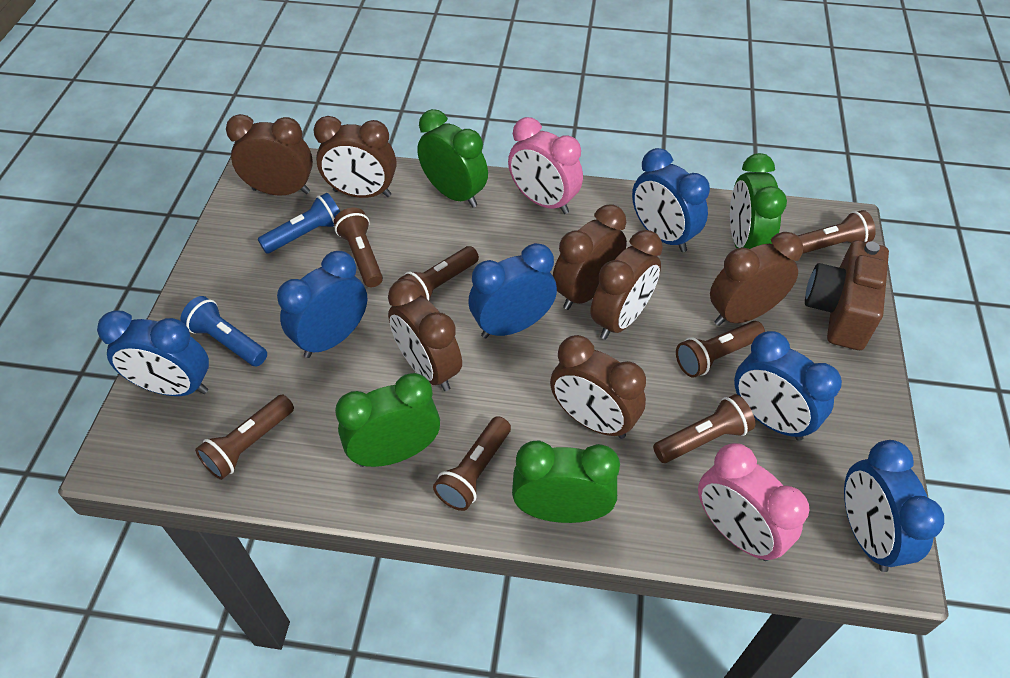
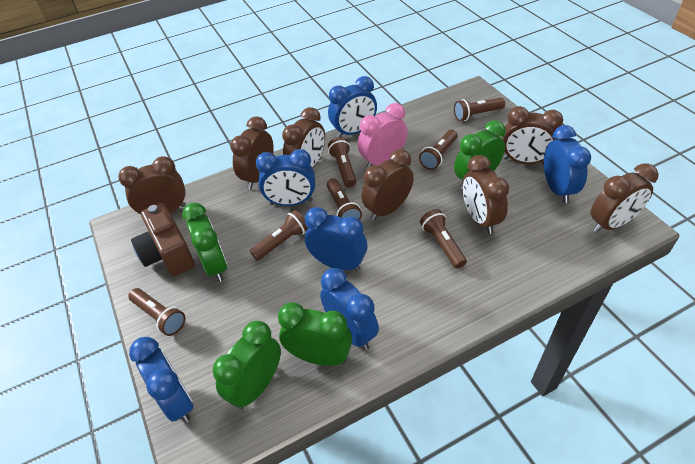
blue flashlight: 2 -> 0
pink clock: 2 -> 1

